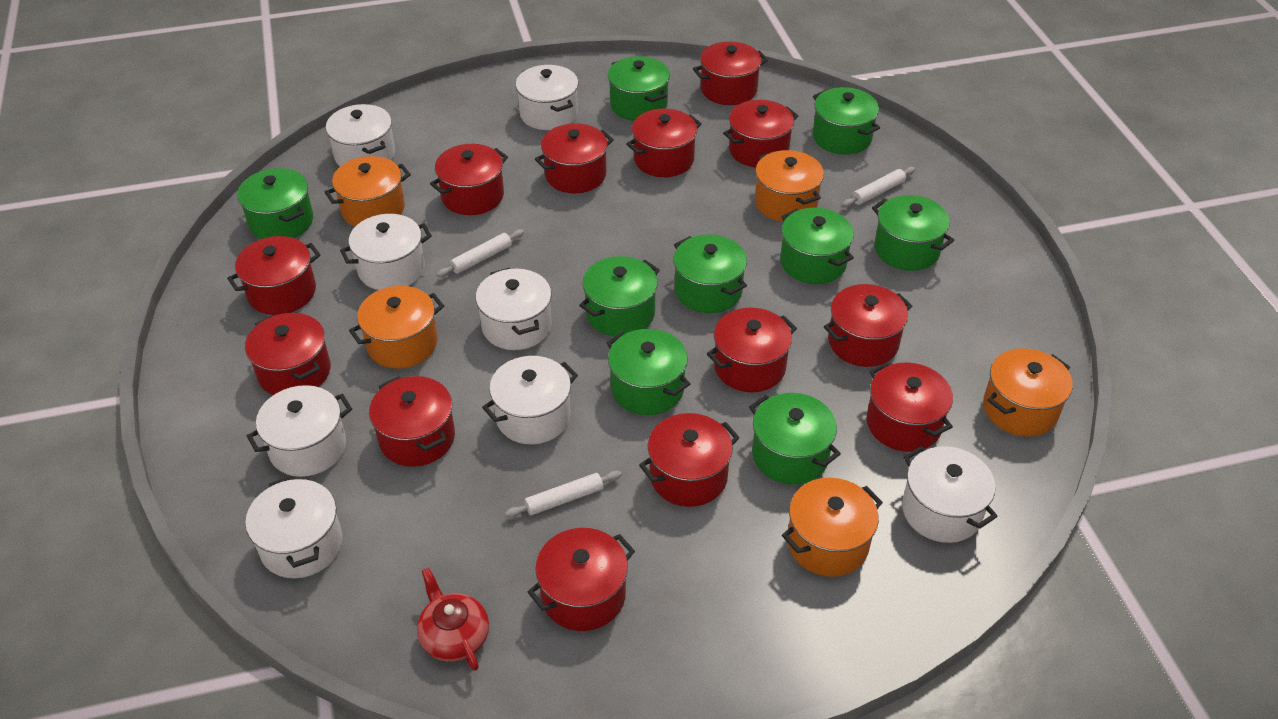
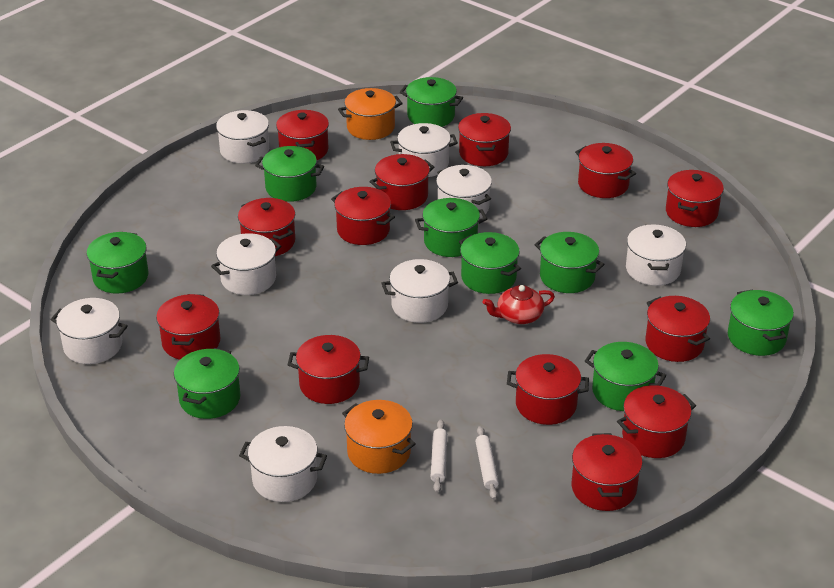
orange pot: 5 -> 2
white rolling pin: 3 -> 2

